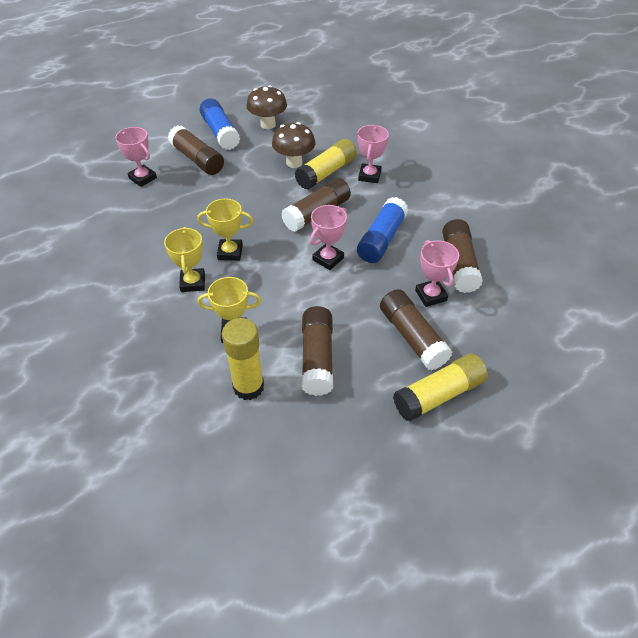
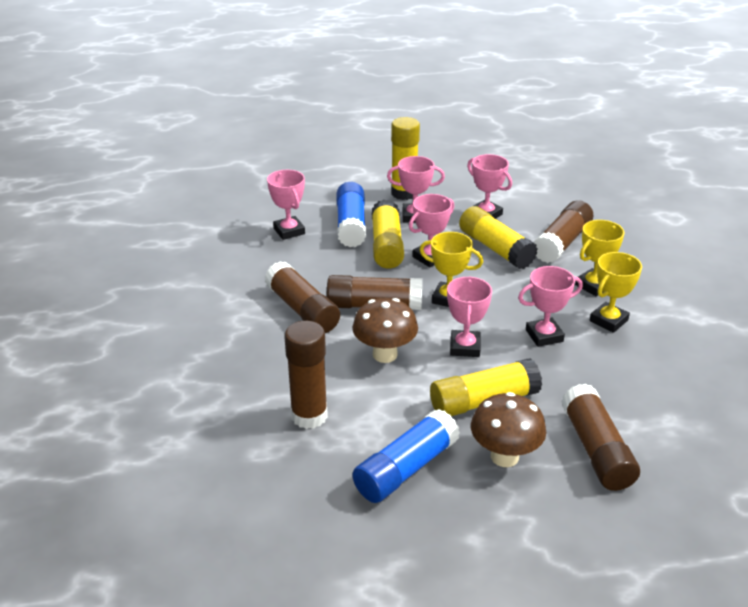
pink trophy: 4 -> 6
yellow glue stick: 3 -> 4

